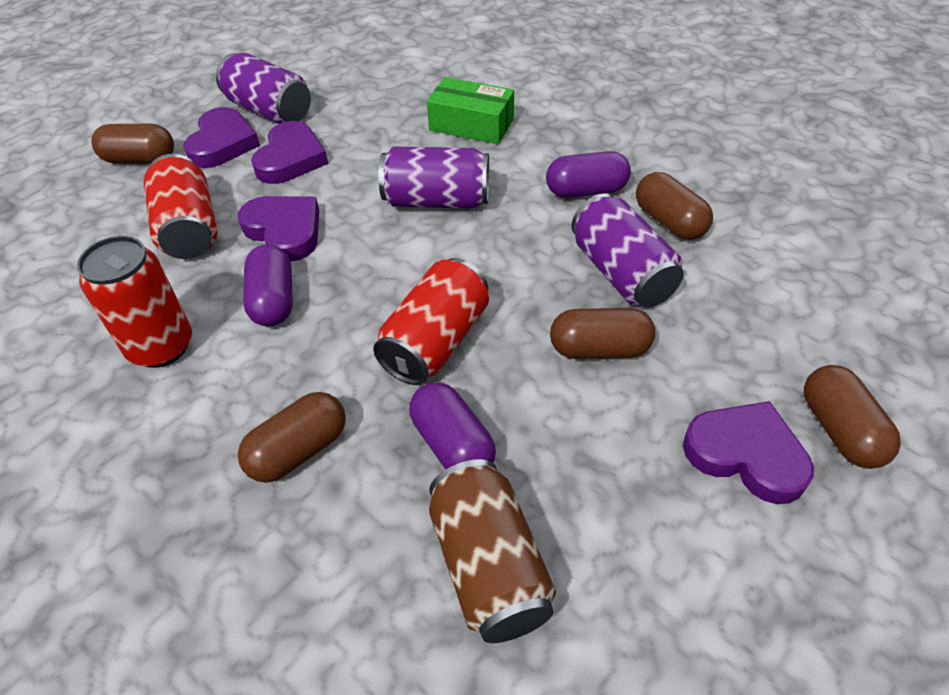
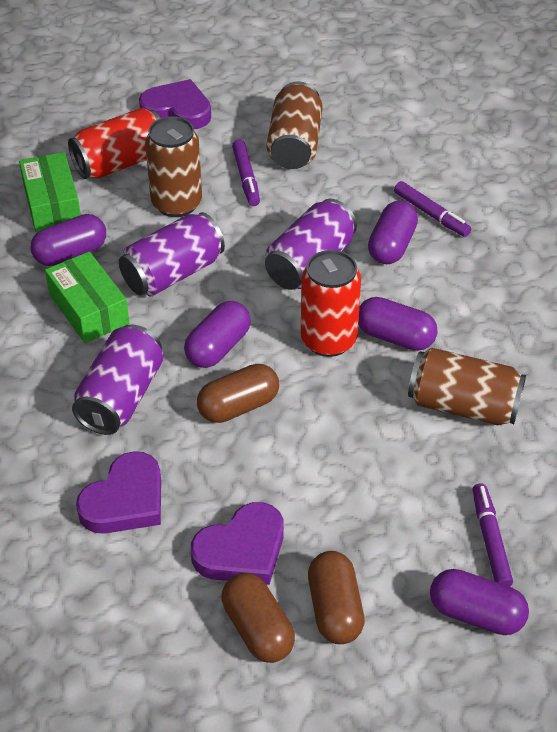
brown can: 1 -> 3
brown capsule: 5 -> 3
green box: 1 -> 2
purple capsule: 3 -> 5
purple heart: 4 -> 3
purple marker: 0 -> 3
red can: 3 -> 2

